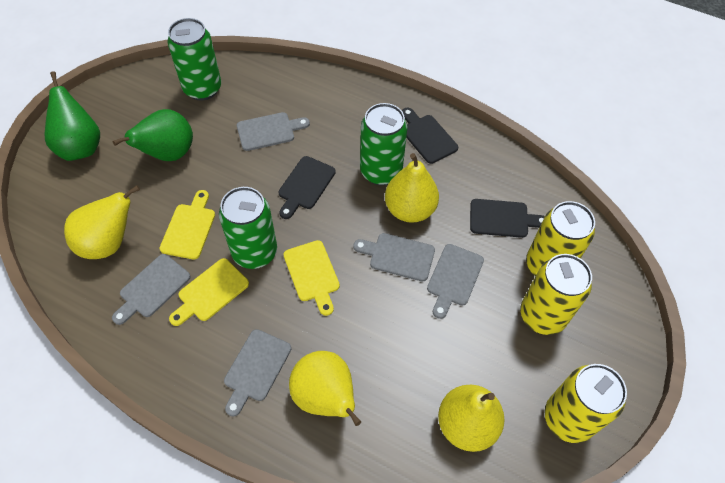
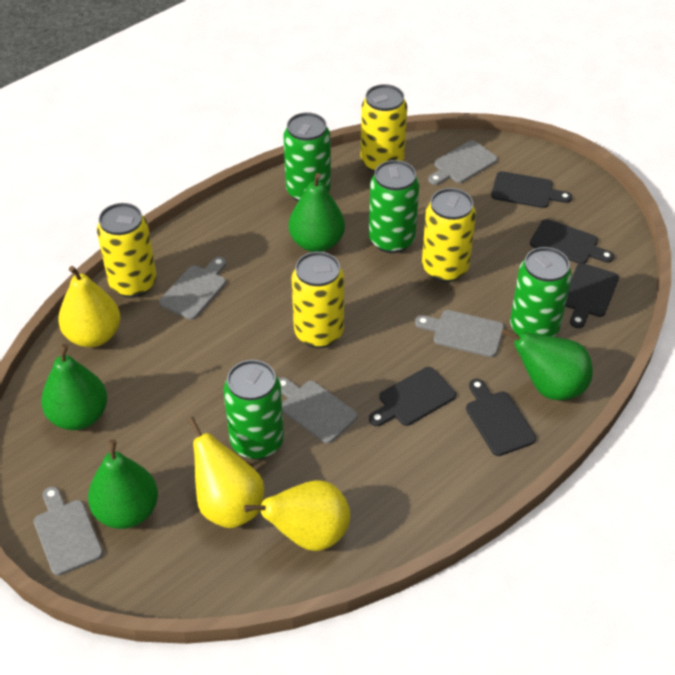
black cutting board: 3 -> 5
green can: 3 -> 4
green pear: 2 -> 4
yellow can: 3 -> 4
yellow cutting board: 3 -> 0
yellow pear: 4 -> 3

